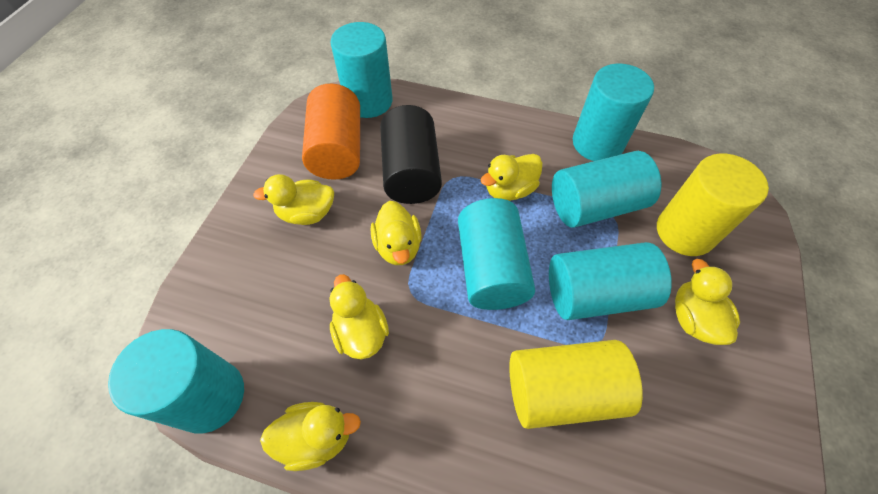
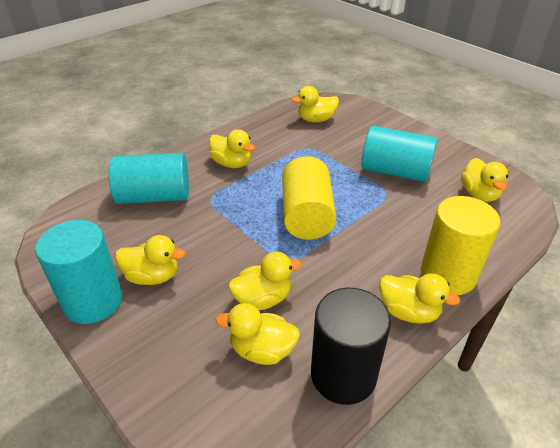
orange cylinder: 1 -> 0
turquoise cylinder: 6 -> 3
yellow duck: 6 -> 7

